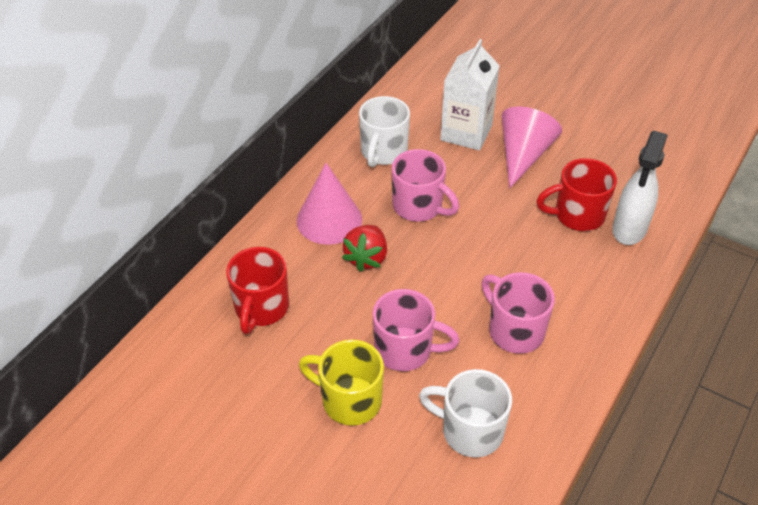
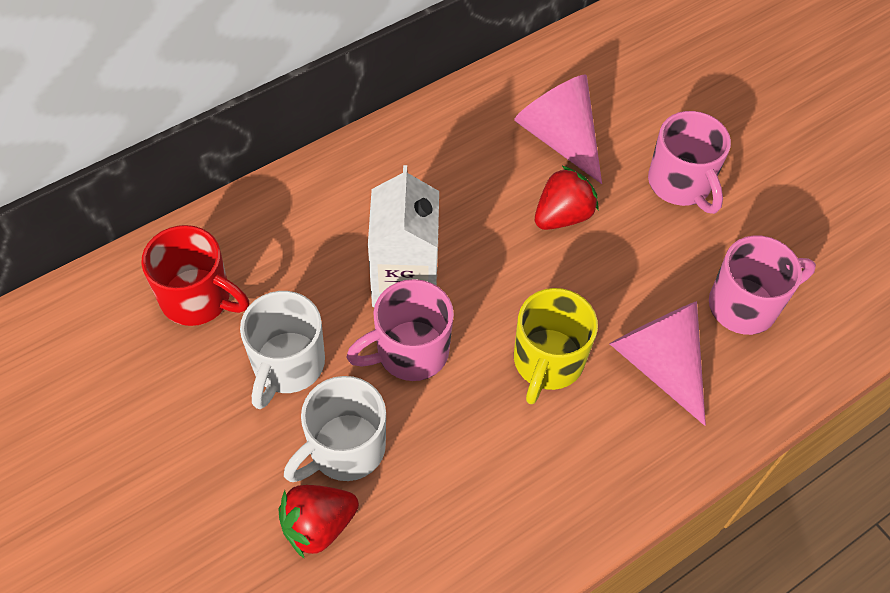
red mug: 2 -> 1
red strawberry: 1 -> 2
white spray bottle: 1 -> 0

